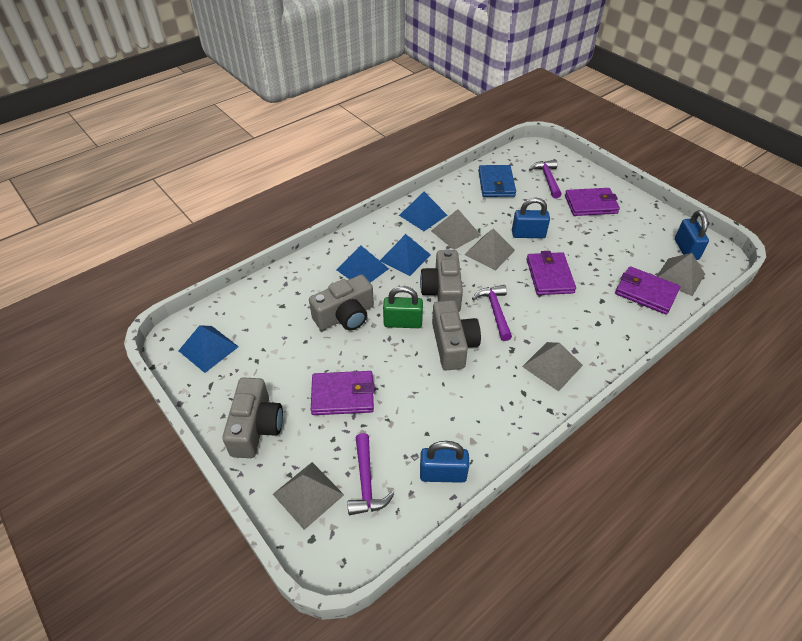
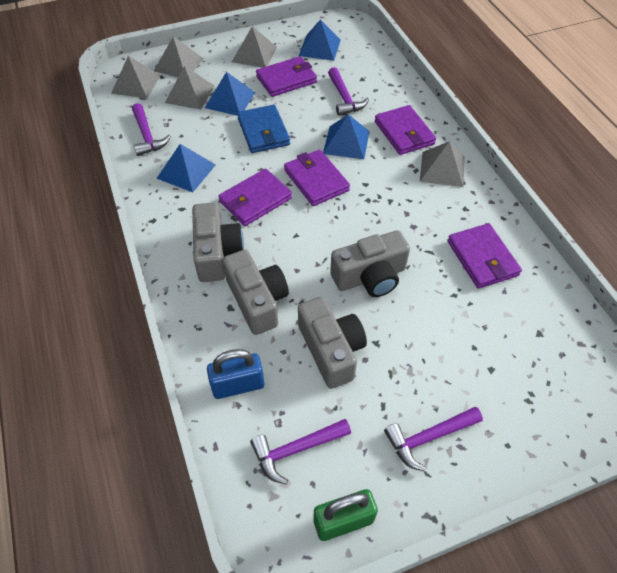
blue padlock: 3 -> 1
purple hammer: 3 -> 4
purple wallet: 4 -> 5

